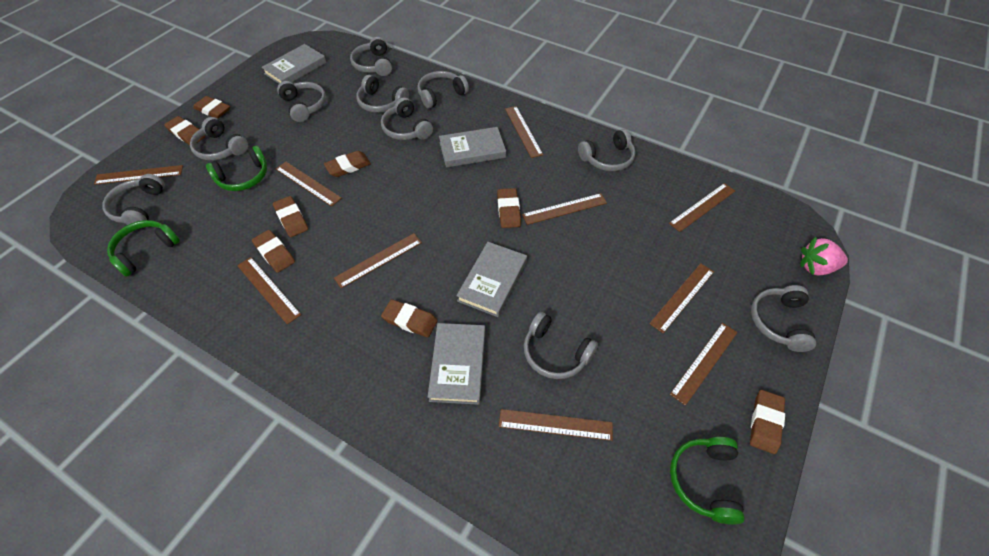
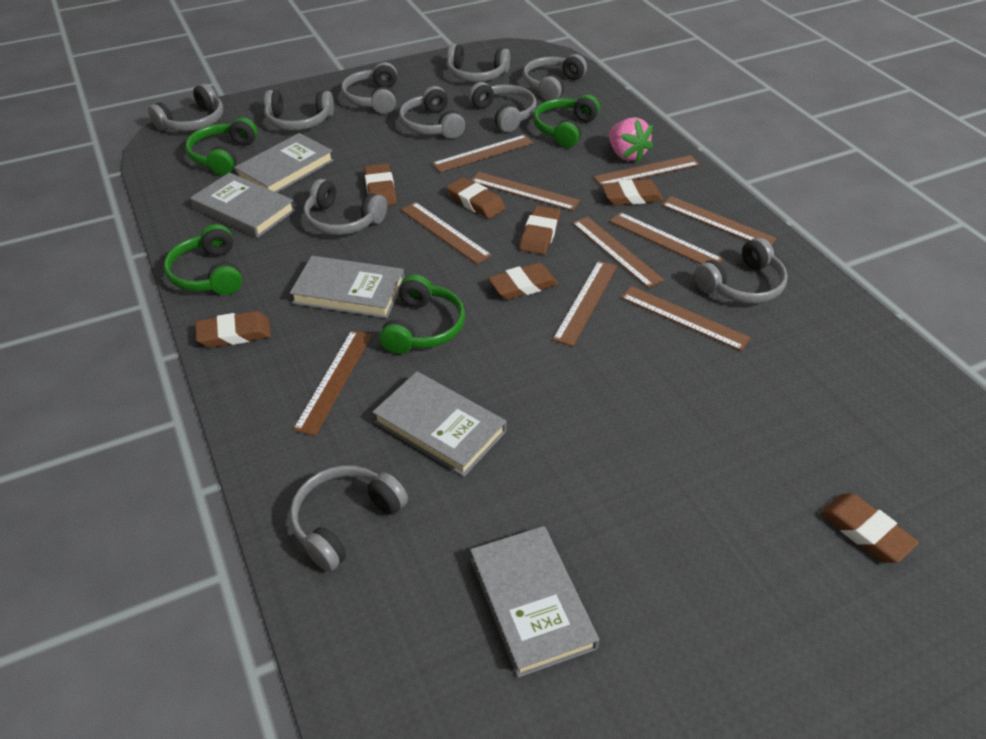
brown eraser: 8 -> 7
green headphones: 3 -> 4
grey book: 4 -> 5

